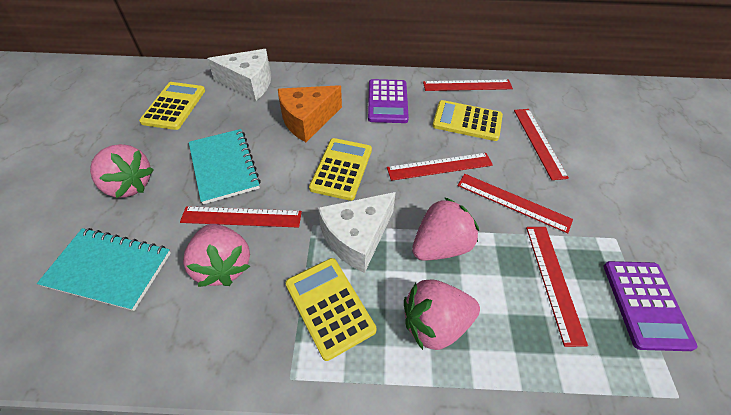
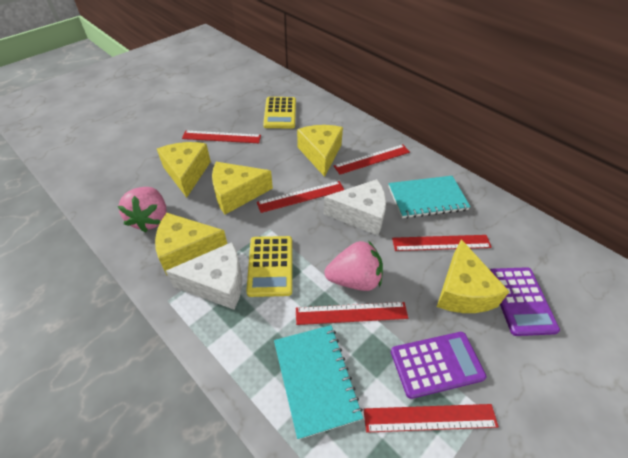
orange cheese: 1 -> 0
pink strawberry: 4 -> 2
yellow calculator: 4 -> 2
yellow cheese: 0 -> 5

